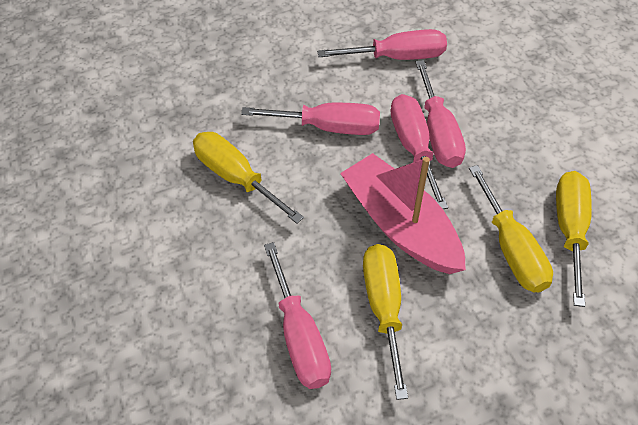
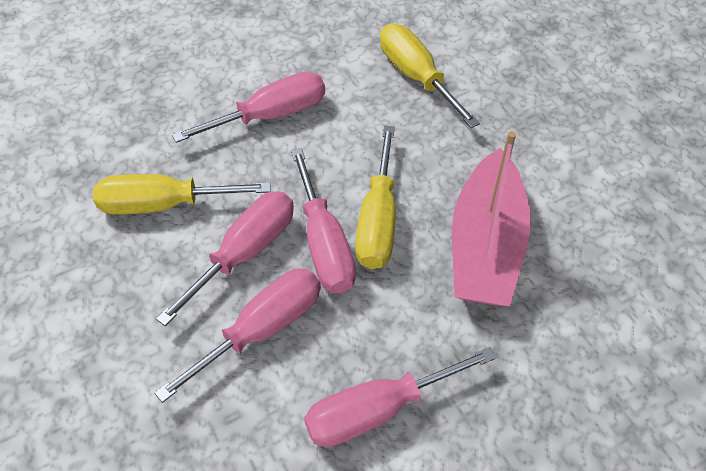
yellow screwdriver: 4 -> 3

